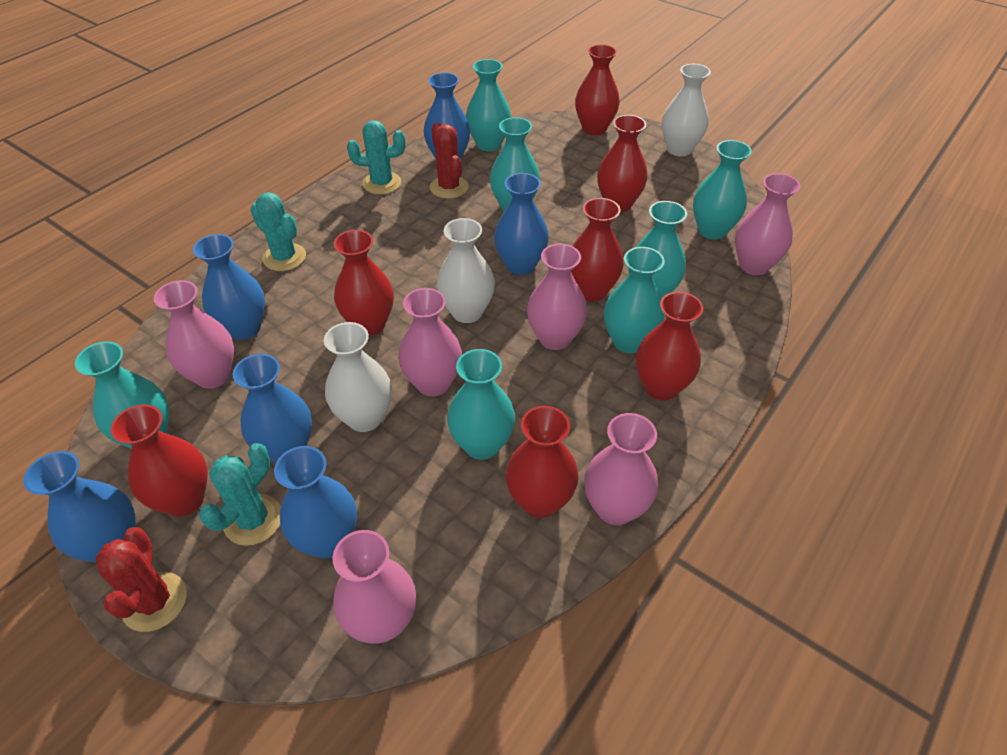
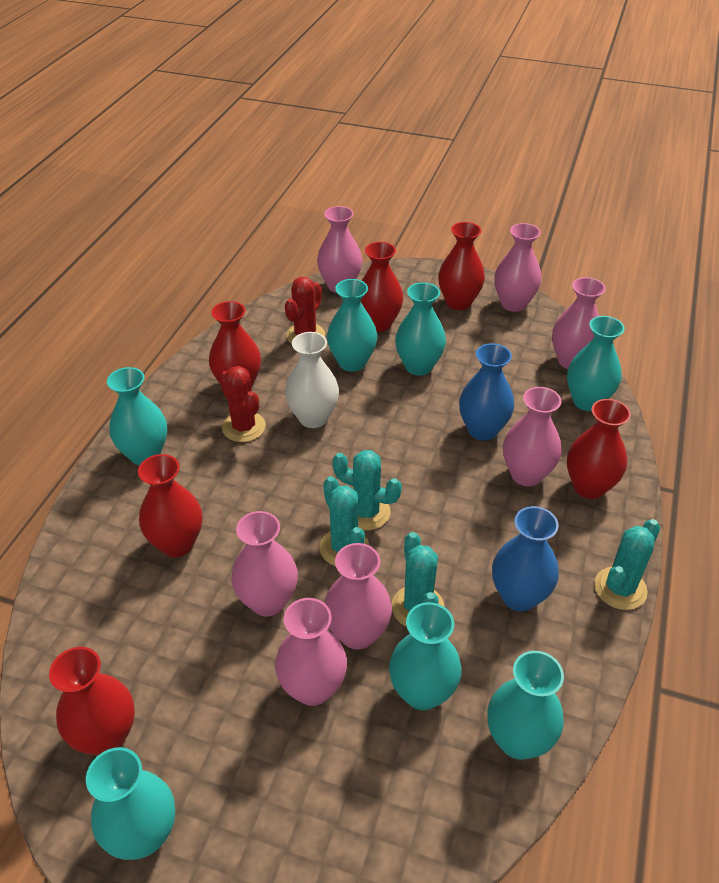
blue vase: 6 -> 2
pink vase: 6 -> 7
red vase: 7 -> 6
turquoise cactus: 3 -> 4
white vase: 3 -> 1

